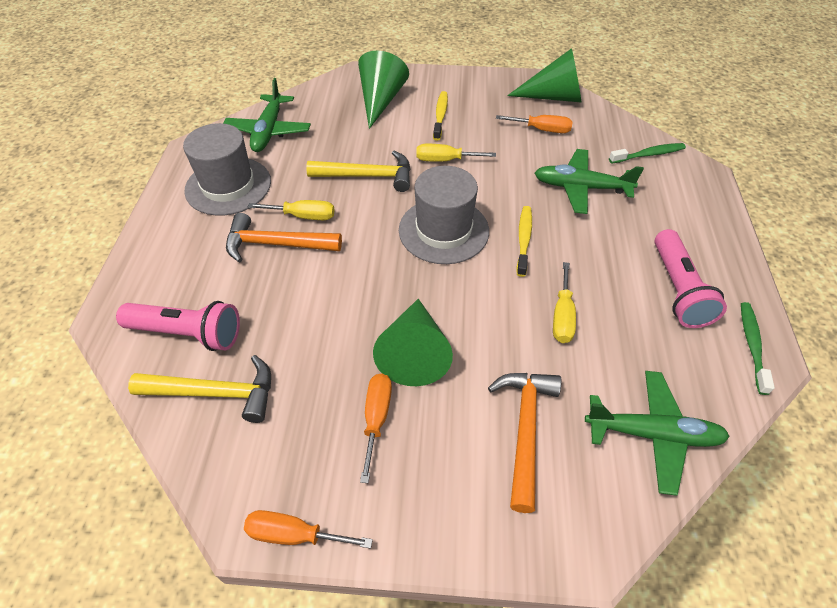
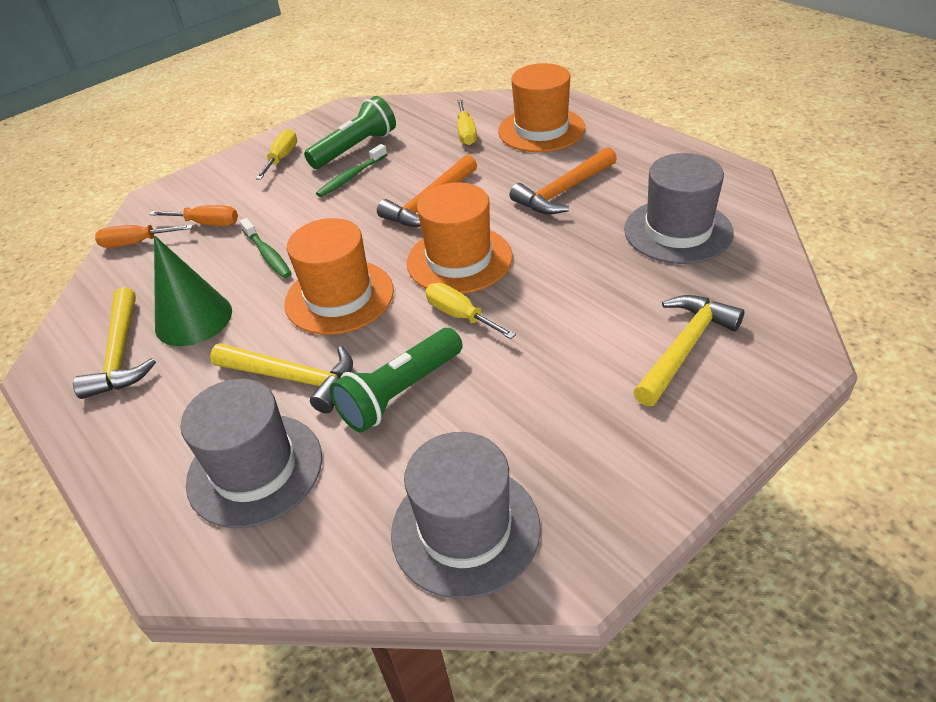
green cone: 3 -> 1
green flashlight: 0 -> 2
green plane: 3 -> 0
grey hat: 2 -> 3
orange hat: 0 -> 3
orange screwdriver: 3 -> 2
pink flashlight: 2 -> 0
yellow hammer: 2 -> 3
yellow toothbrush: 2 -> 0

